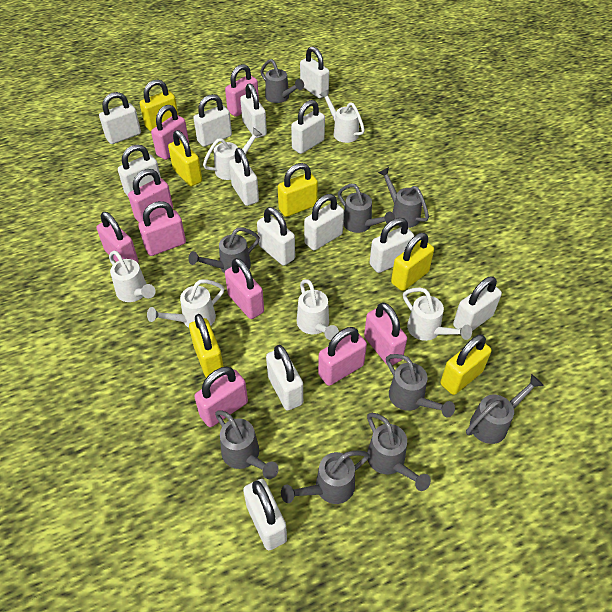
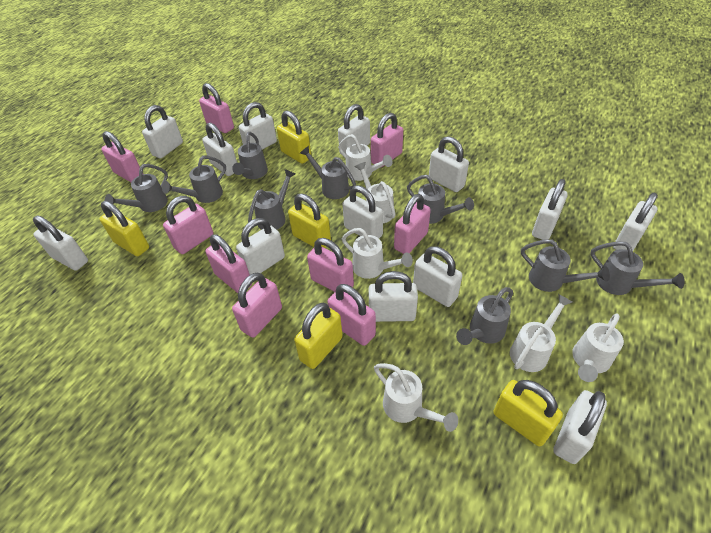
yellow padlock: 6 -> 5

